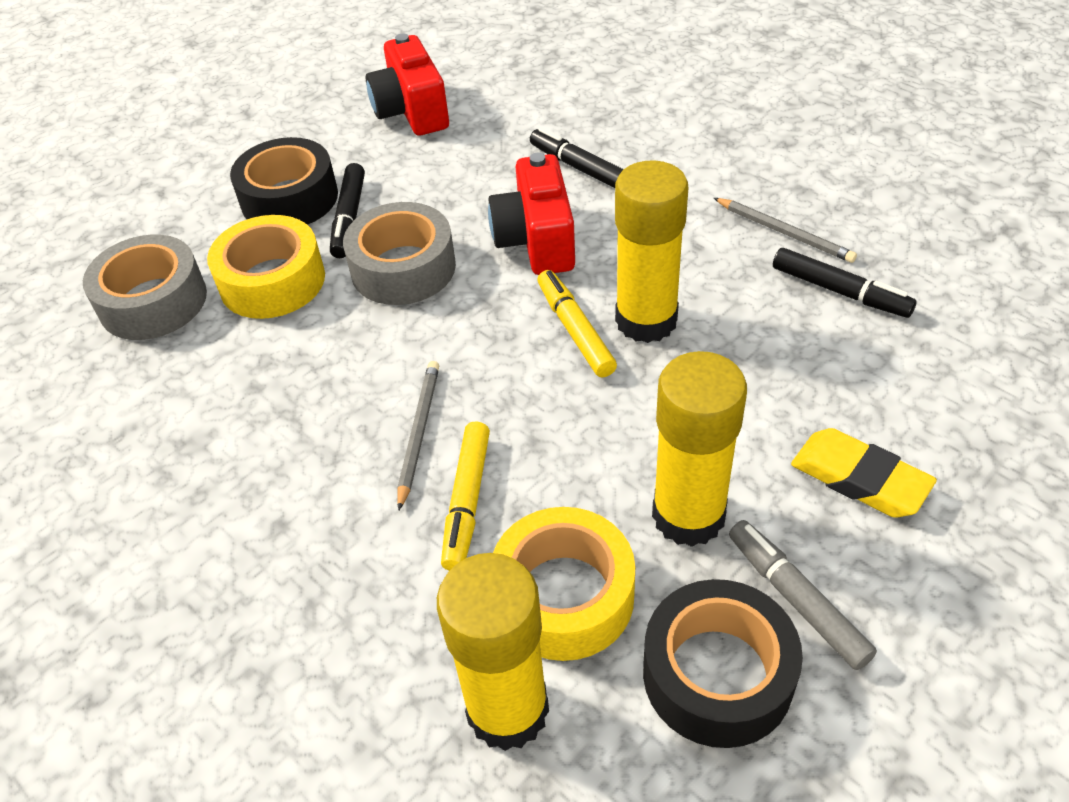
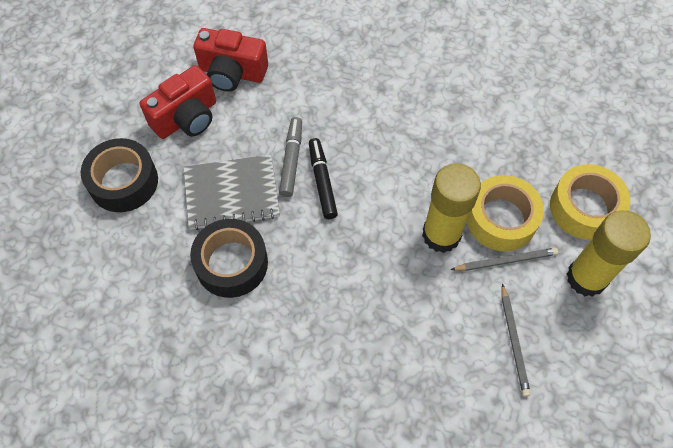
black marker: 3 -> 1
grey notebook: 0 -> 1
grey tape: 2 -> 0
yellow eraser: 1 -> 0
yellow glue stick: 3 -> 2
yellow marker: 2 -> 0

